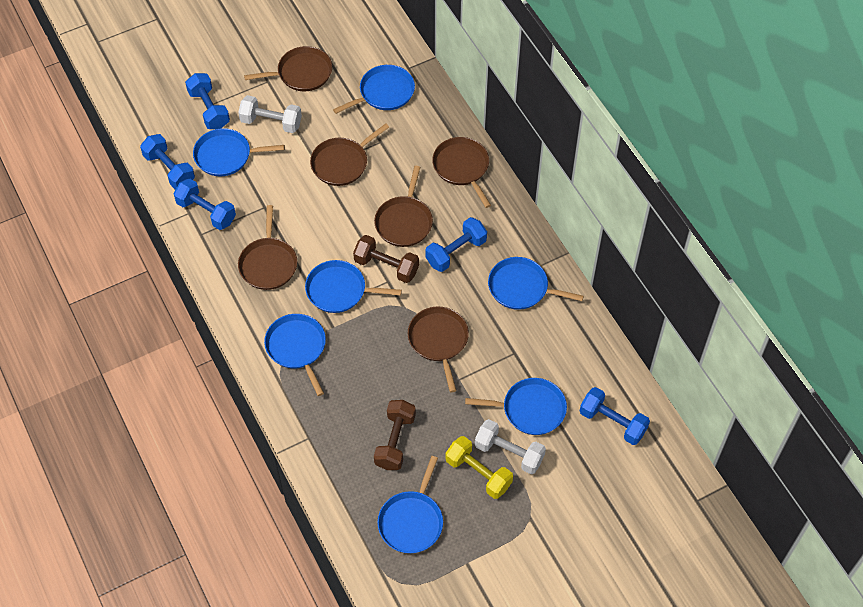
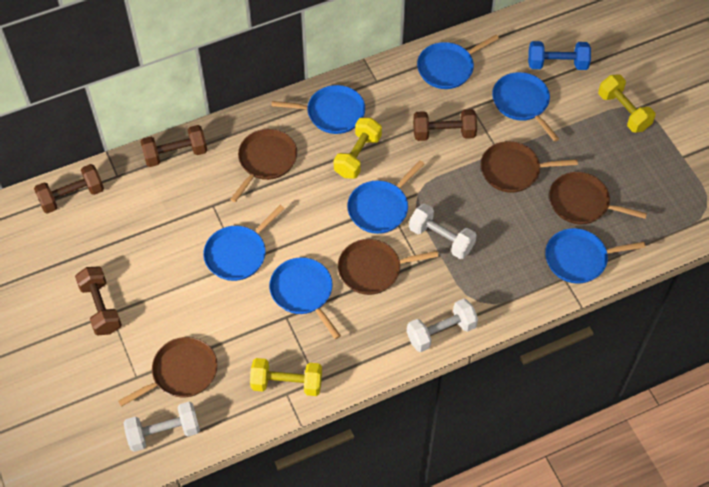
blue dumbbell: 5 -> 1
brown dumbbell: 2 -> 4
brown pan: 6 -> 5
white dumbbell: 2 -> 3
yellow dumbbell: 1 -> 3

